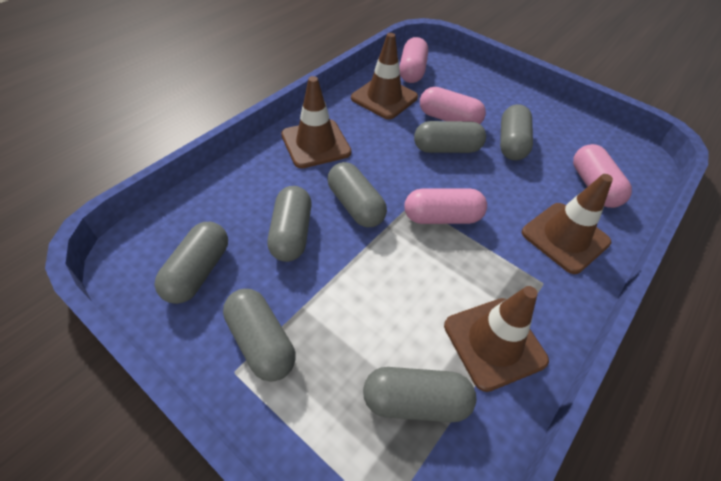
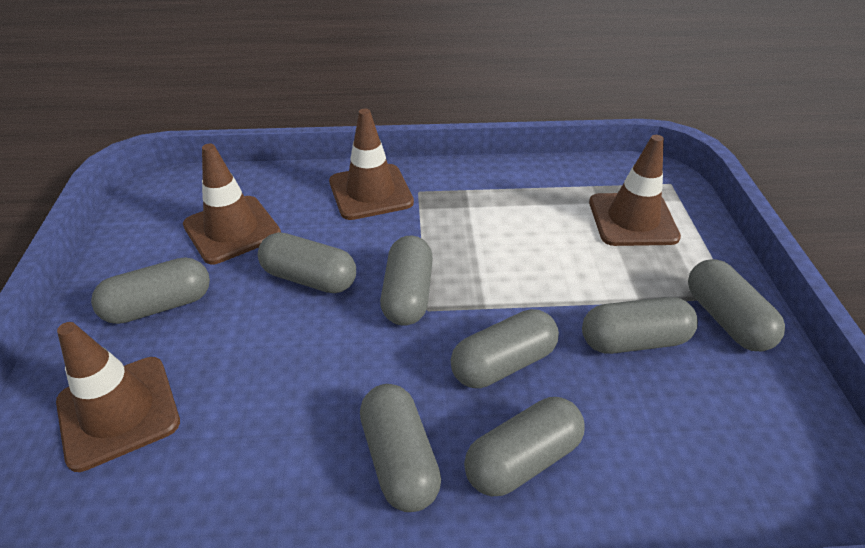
grey capsule: 7 -> 8
pink capsule: 4 -> 0

